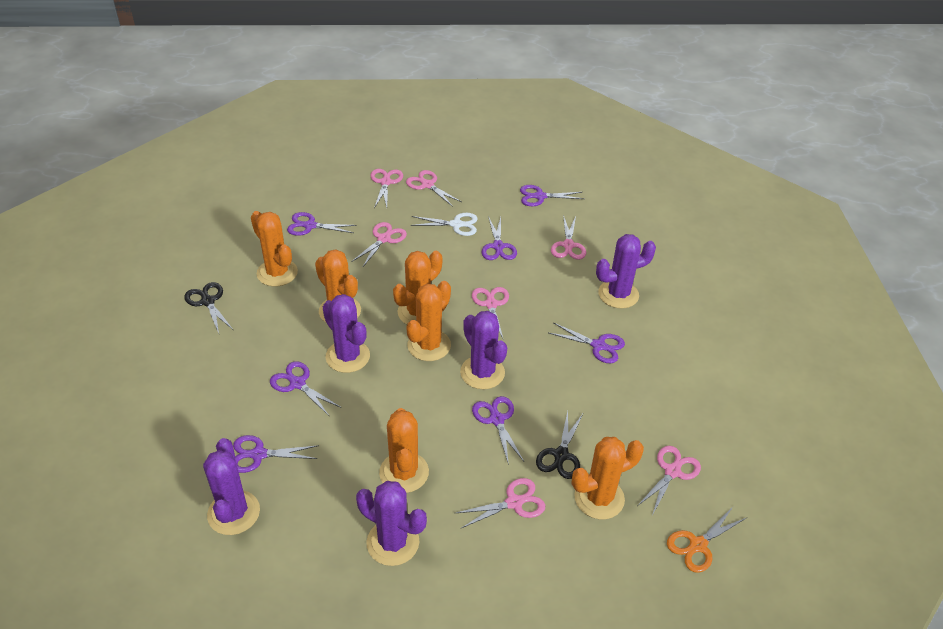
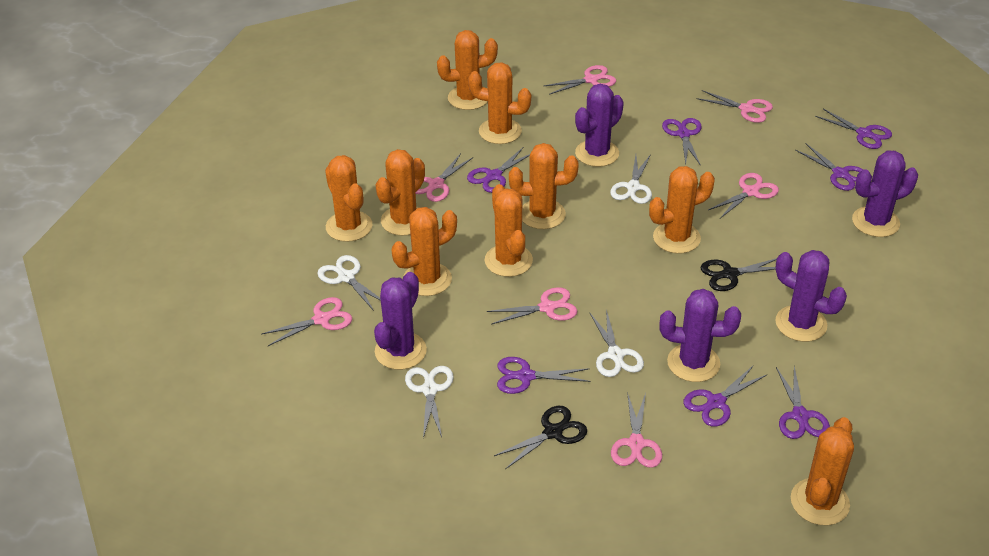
orange cactus: 6 -> 9
orange scissors: 1 -> 0
white scissors: 1 -> 4

